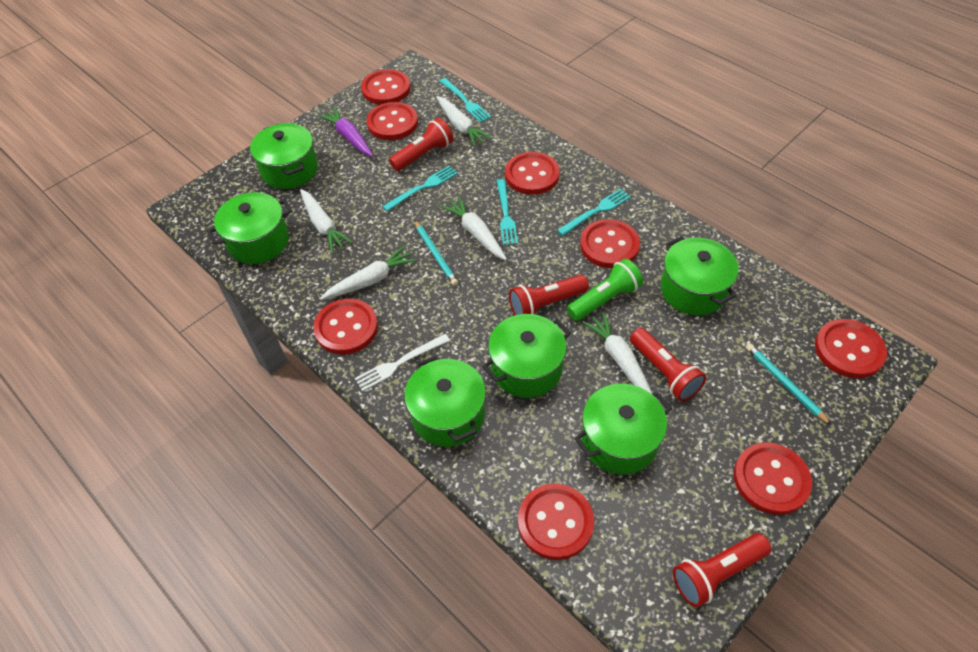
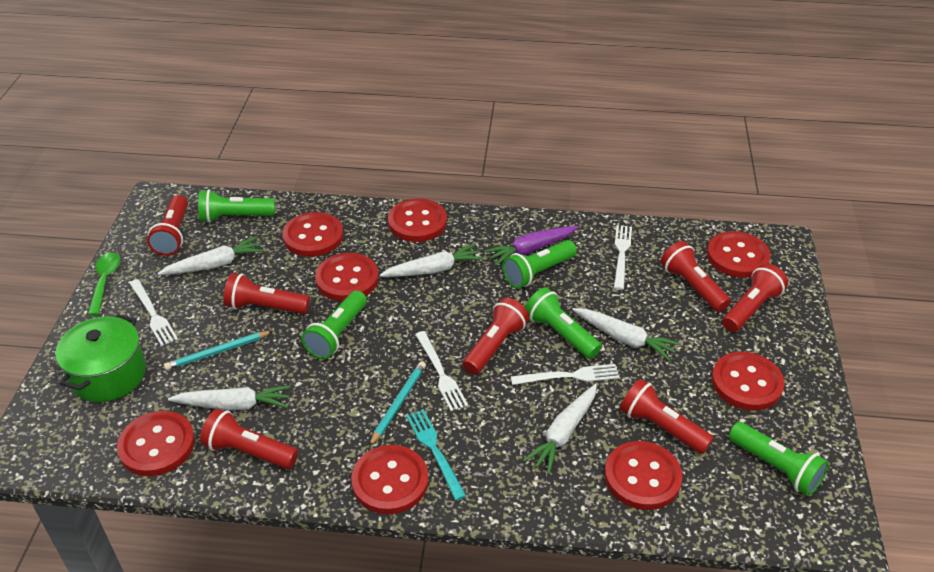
green flashlight: 1 -> 5
green pot: 6 -> 1
green spoon: 0 -> 1
red flashlight: 4 -> 7
turquoise fork: 4 -> 1
white fork: 1 -> 4

